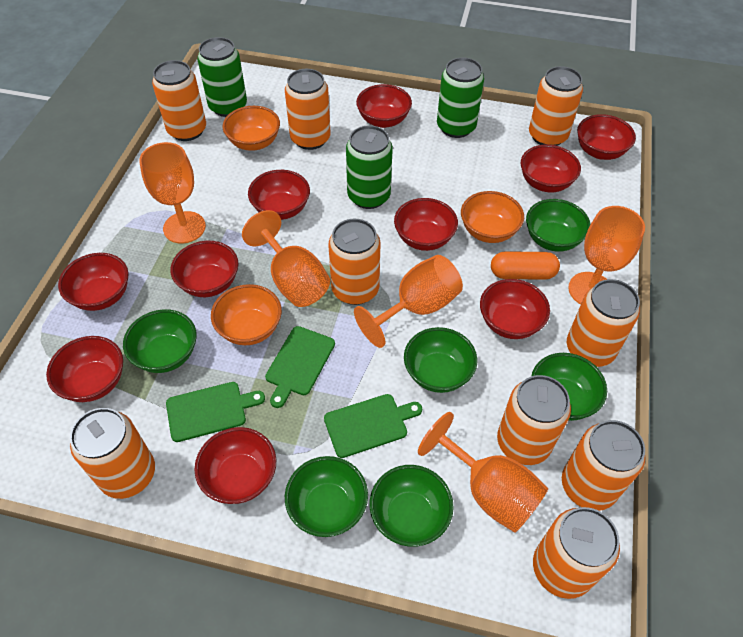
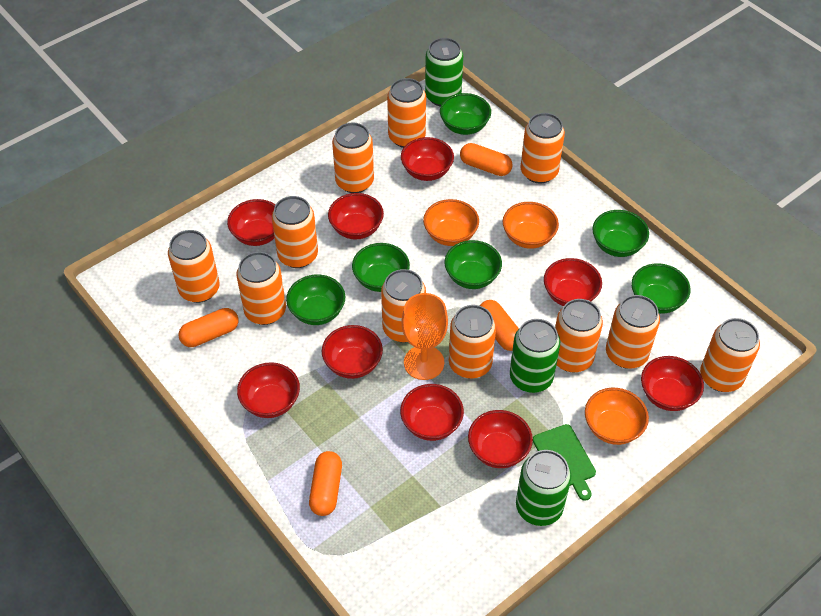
green cutting board: 3 -> 1
orange can: 9 -> 11
orange capsule: 1 -> 4
orange goblet: 5 -> 1
red bowl: 10 -> 9

